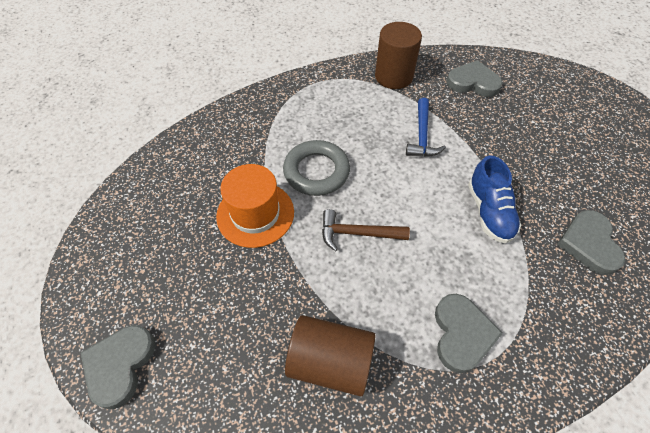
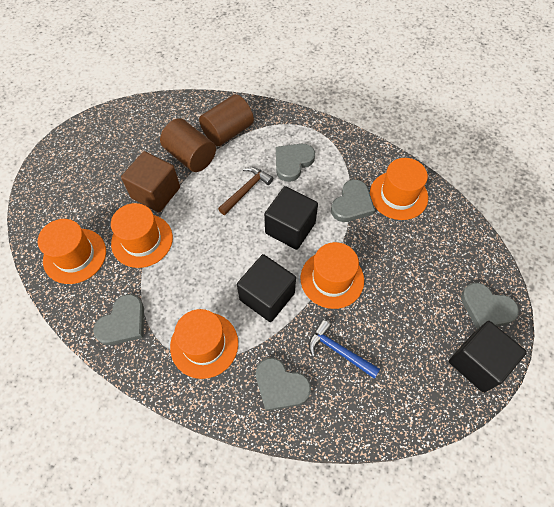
black cube: 0 -> 3
blue shoe: 1 -> 0
brown cube: 0 -> 1
grey heart: 4 -> 5
grey ring: 1 -> 0
orange hat: 1 -> 5

